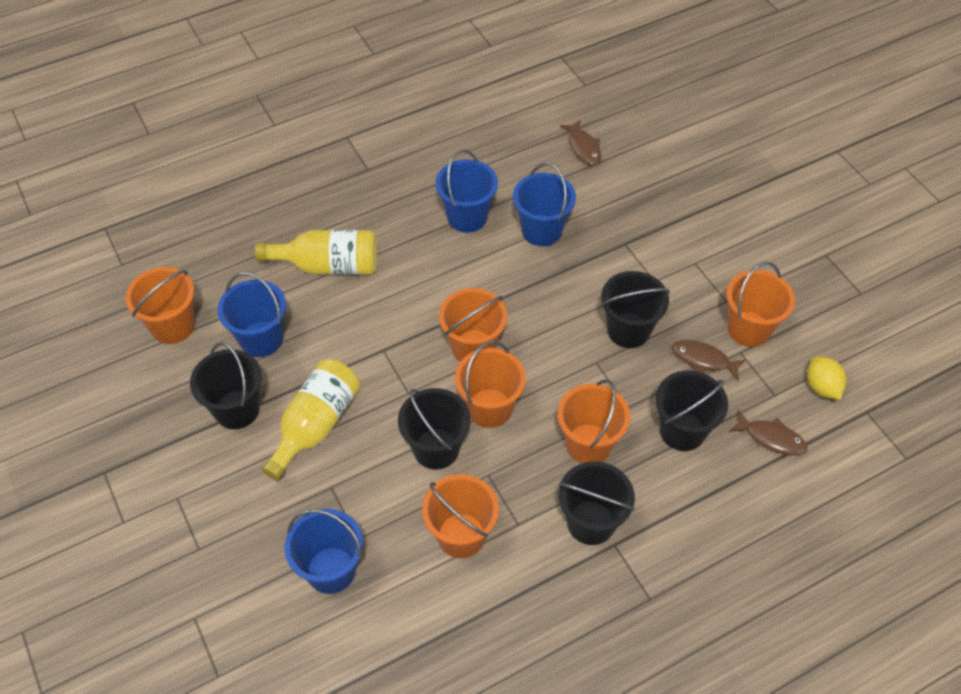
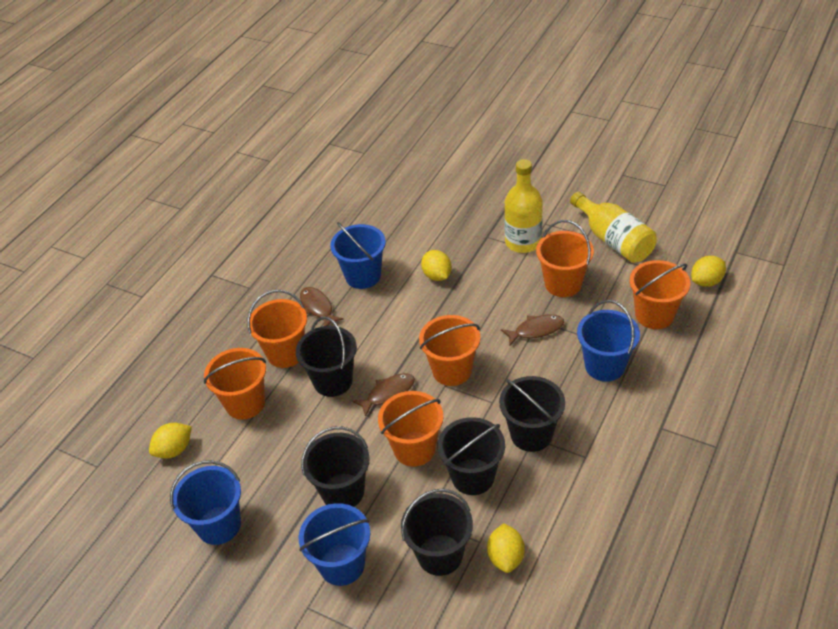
yellow lemon: 1 -> 4

